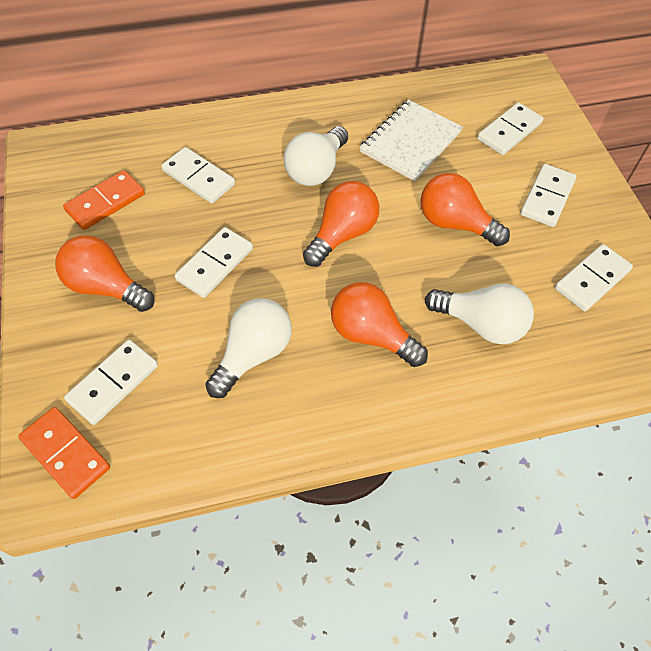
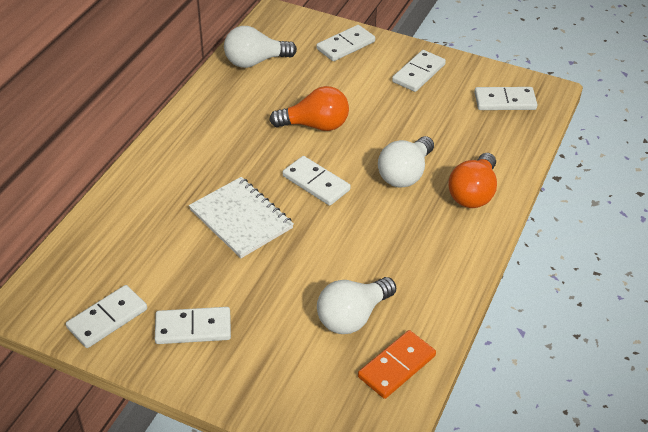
orange domino: 2 -> 1
orange light bulb: 4 -> 2

